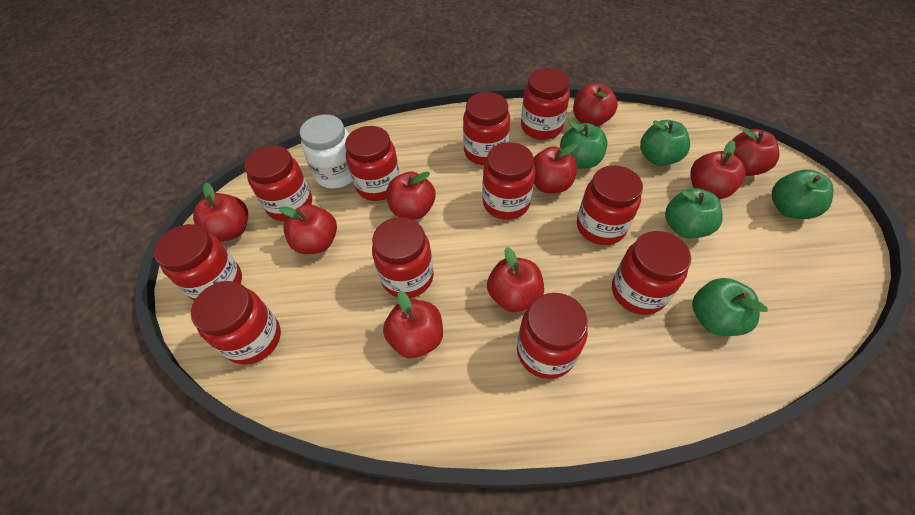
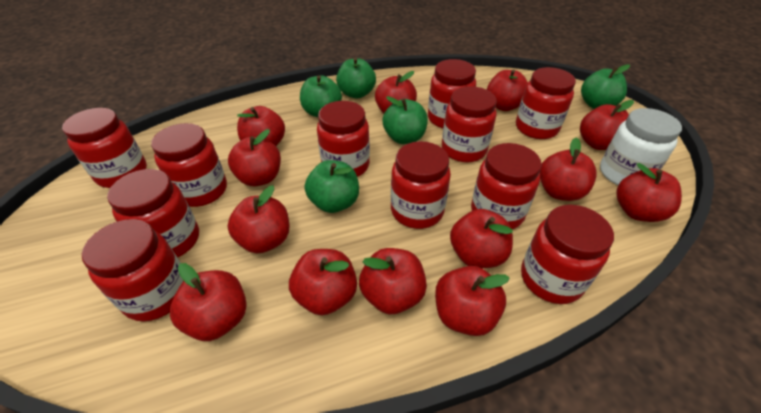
red apple: 9 -> 13

